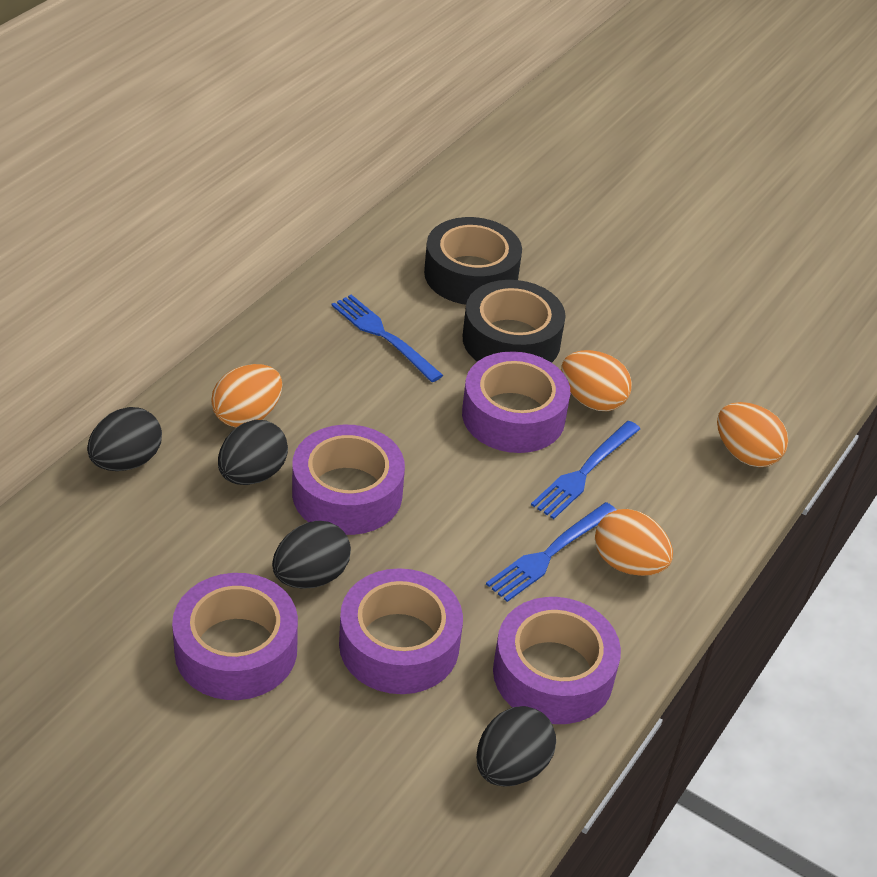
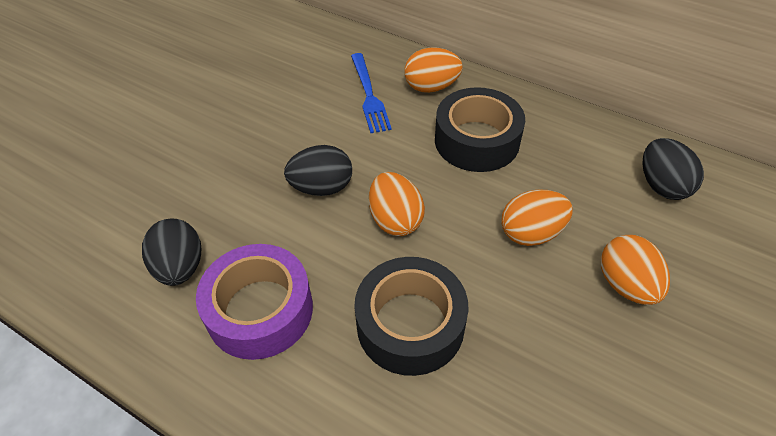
black egg: 4 -> 3
blue fork: 3 -> 1
purple tape: 5 -> 1

